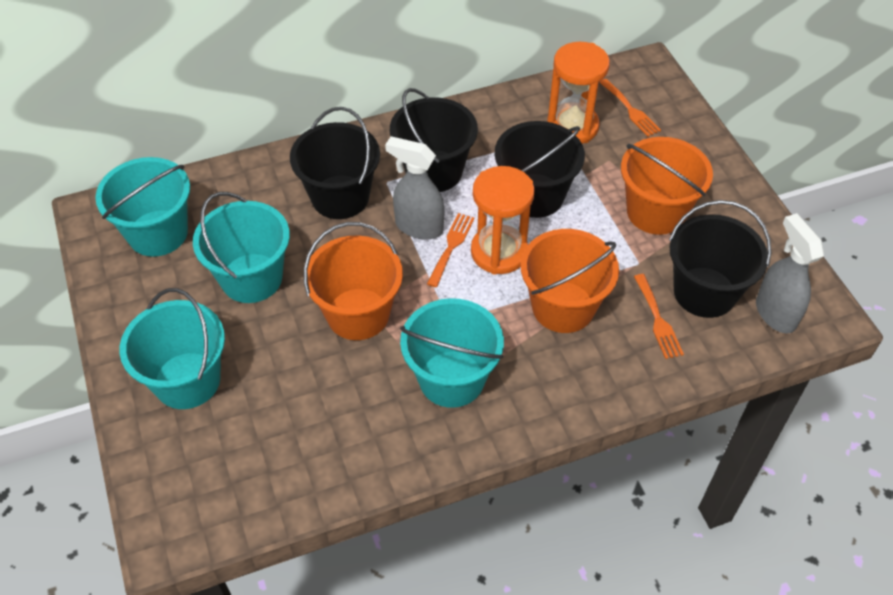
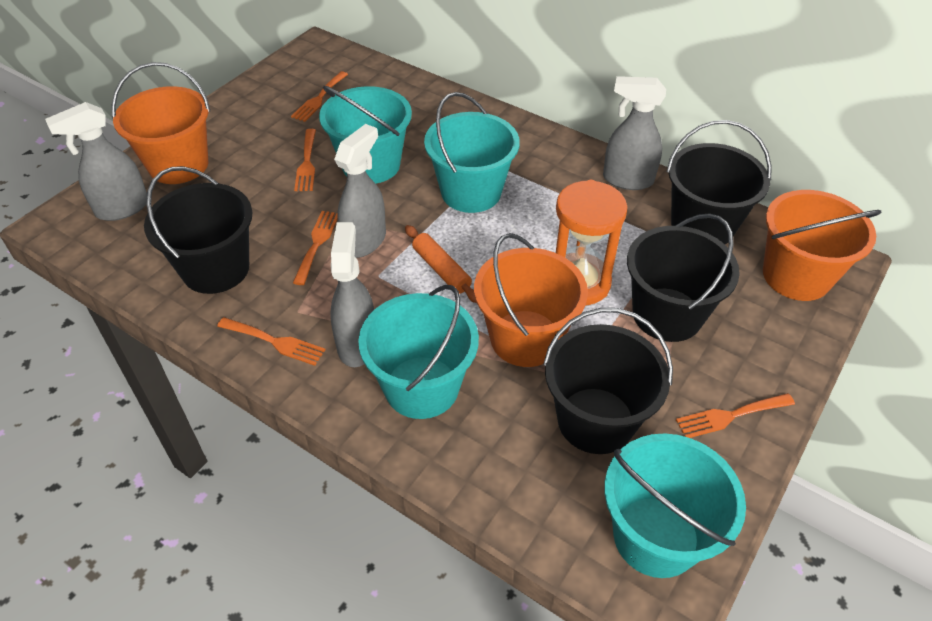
grey spray bottle: 2 -> 4
orange fork: 3 -> 5
orange hourglass: 2 -> 1
orange rolling pin: 0 -> 1

